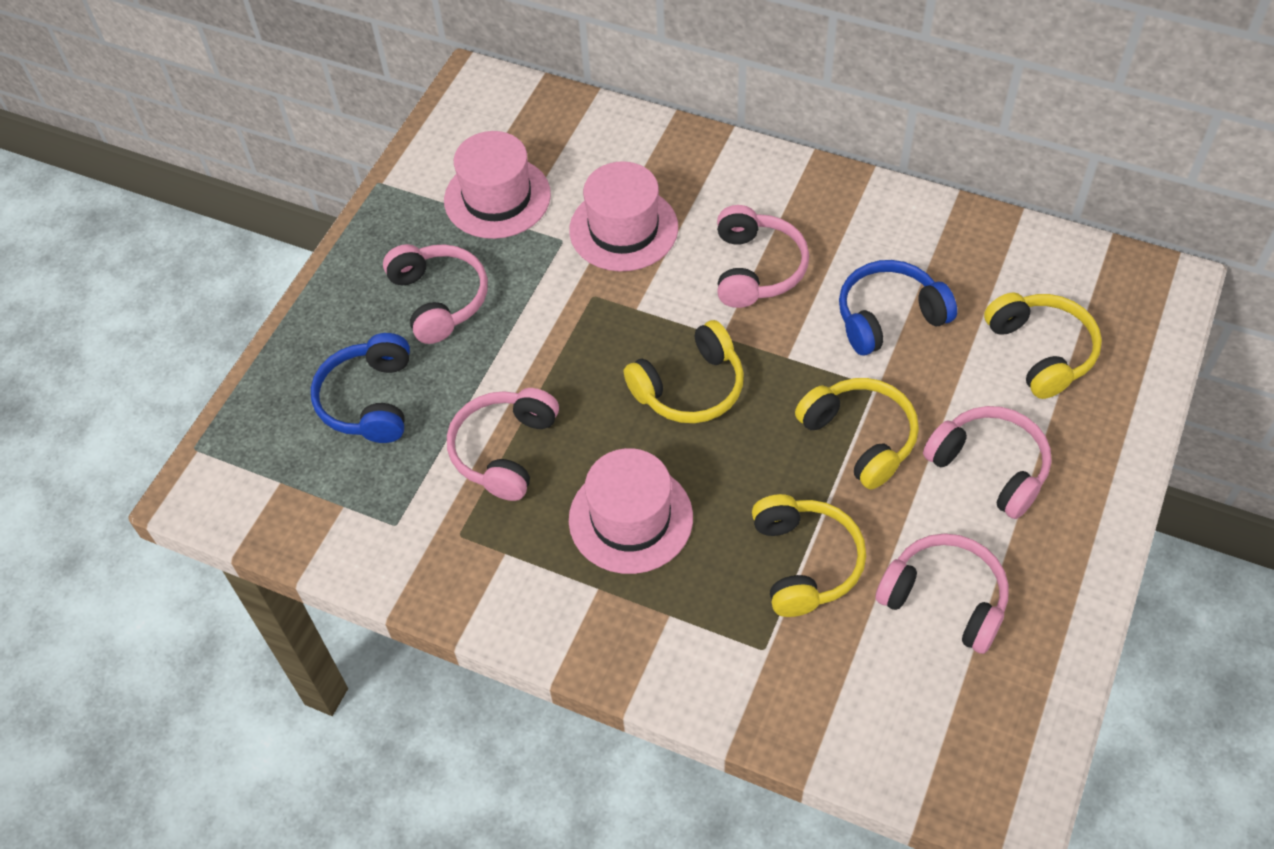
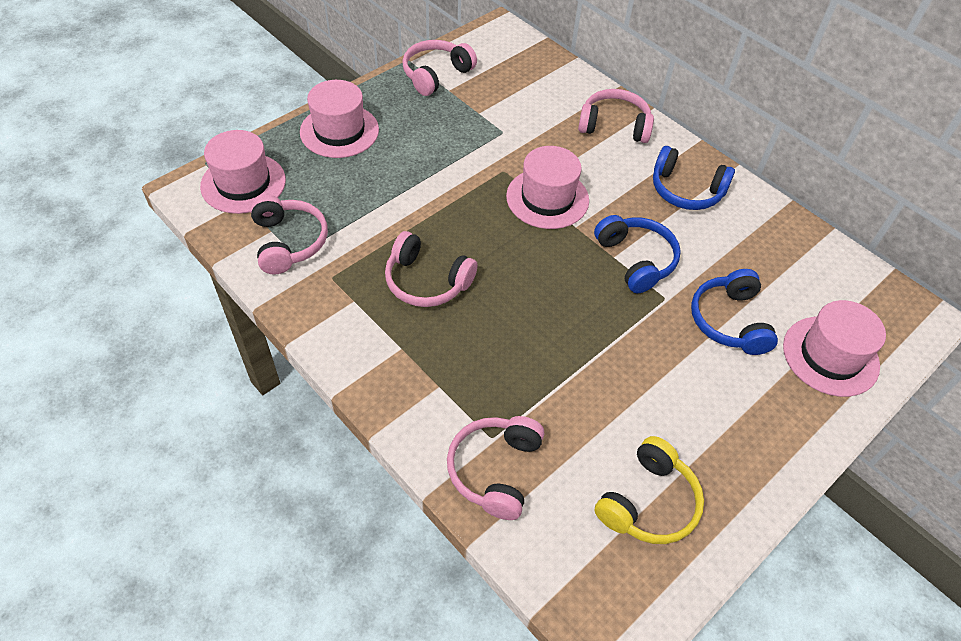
blue headphones: 2 -> 3
pink hat: 3 -> 4
yellow headphones: 4 -> 1

